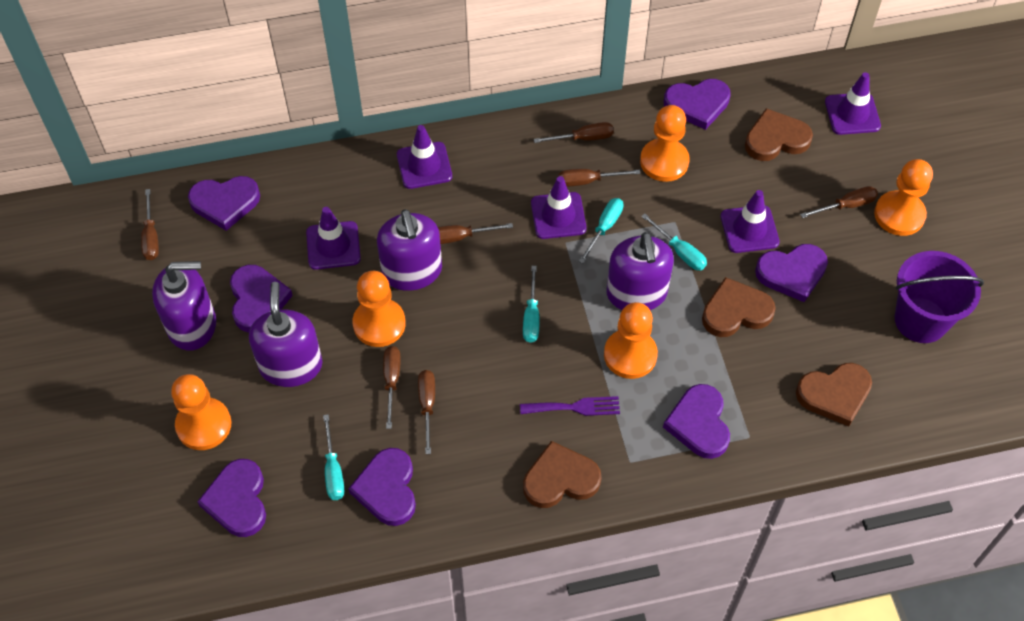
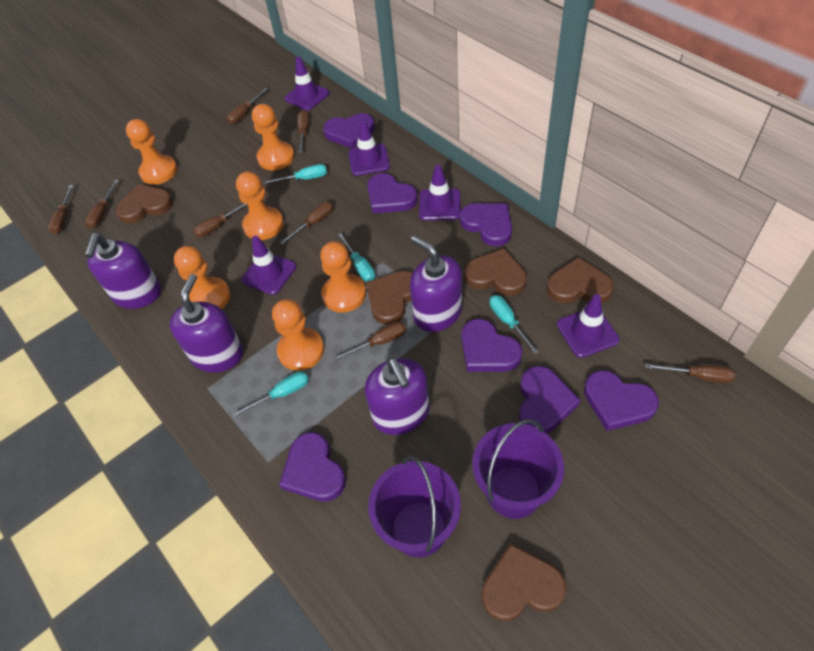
brown heart: 4 -> 5
brown screwdriver: 7 -> 8
orange pawn: 5 -> 6
purple bucket: 1 -> 2
purple fork: 1 -> 0

